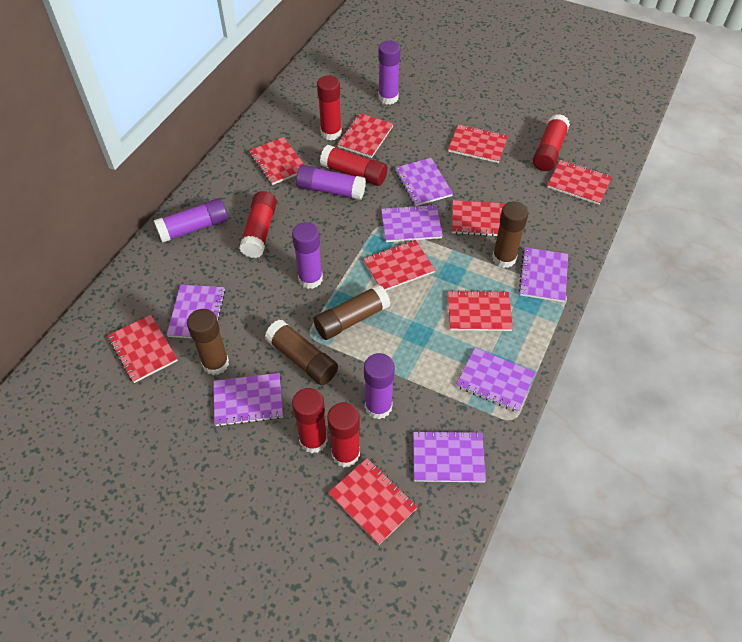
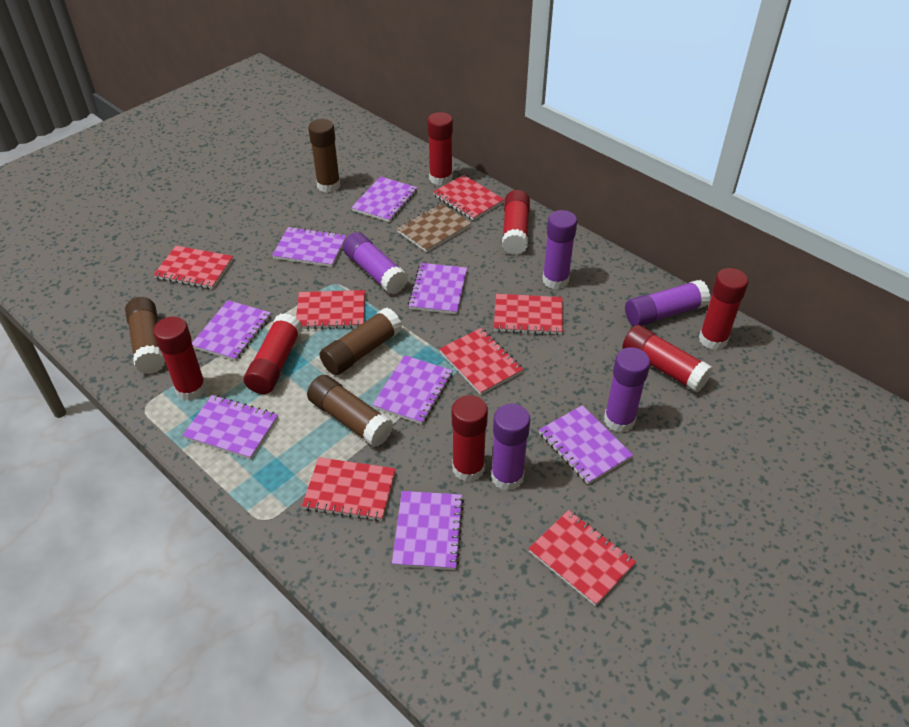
brown notebook: 0 -> 1
purple notebook: 7 -> 8
red glue stick: 6 -> 7
red notebook: 9 -> 7

